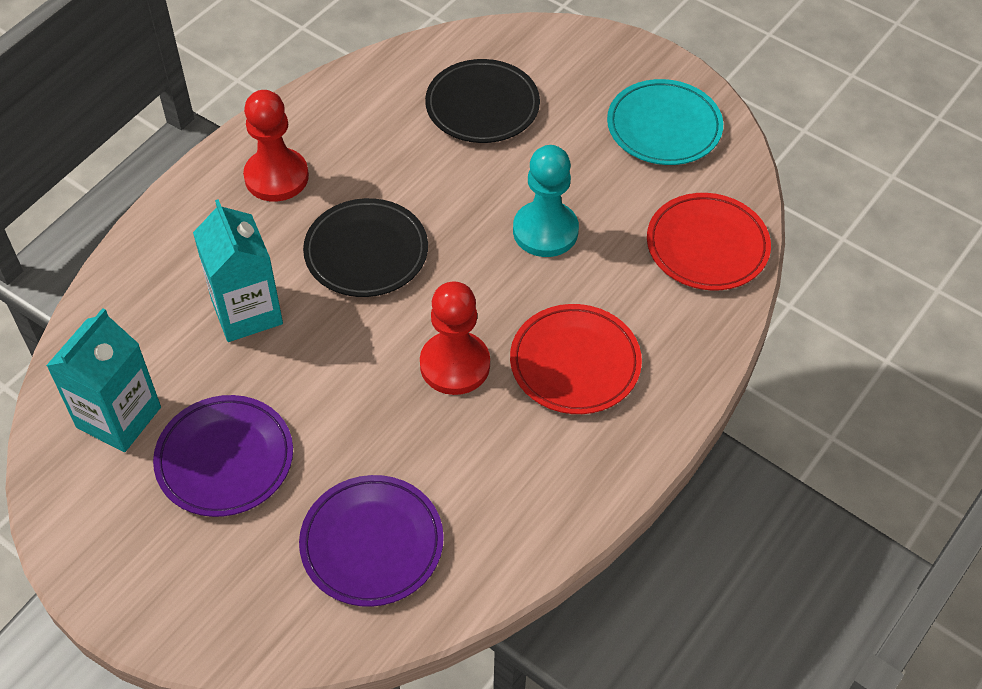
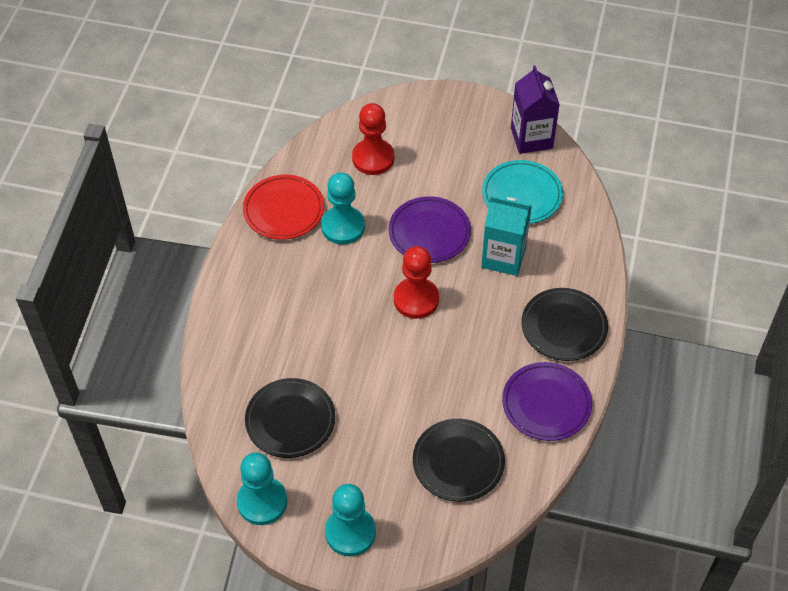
black plate: 2 -> 3
purple carton: 0 -> 1
red plate: 2 -> 1
turquoise carton: 2 -> 1
turquoise pawn: 1 -> 3

